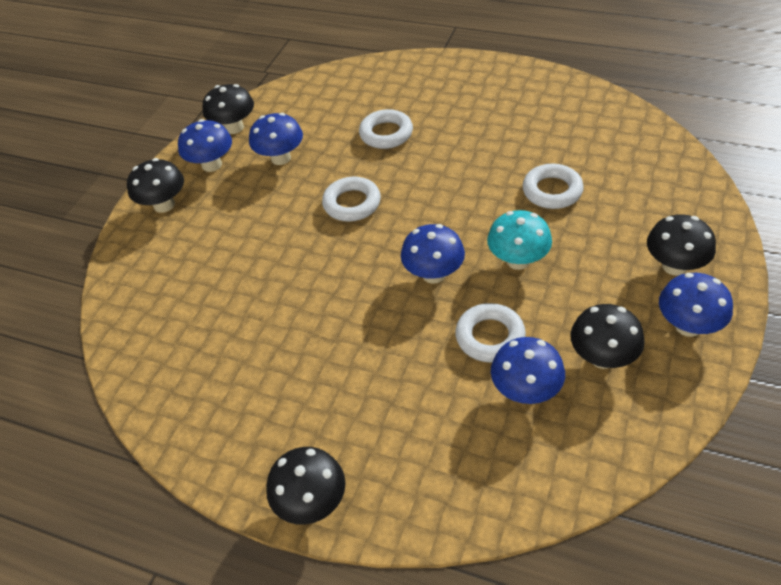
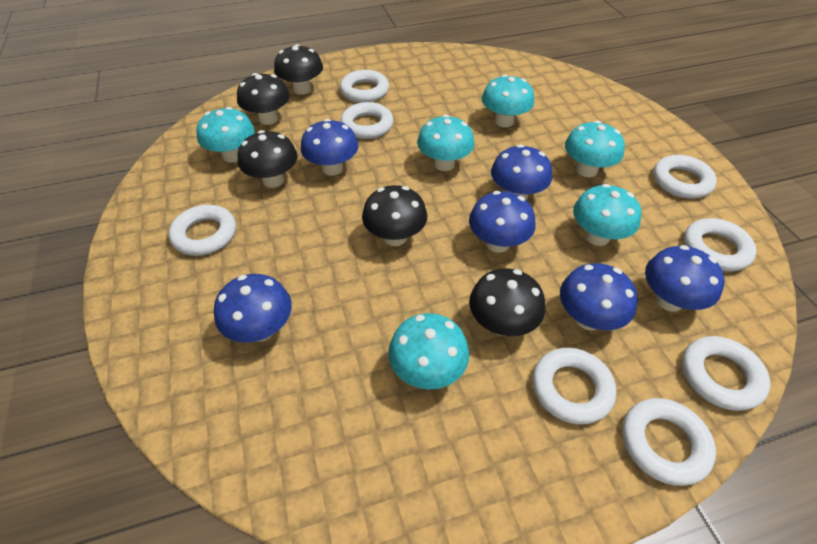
blue mushroom: 5 -> 6
turquoise mushroom: 1 -> 6
white ring: 4 -> 8

